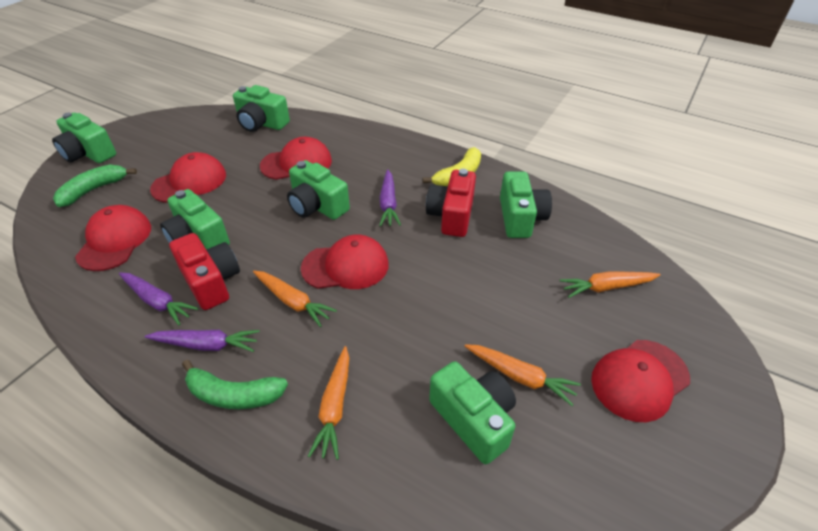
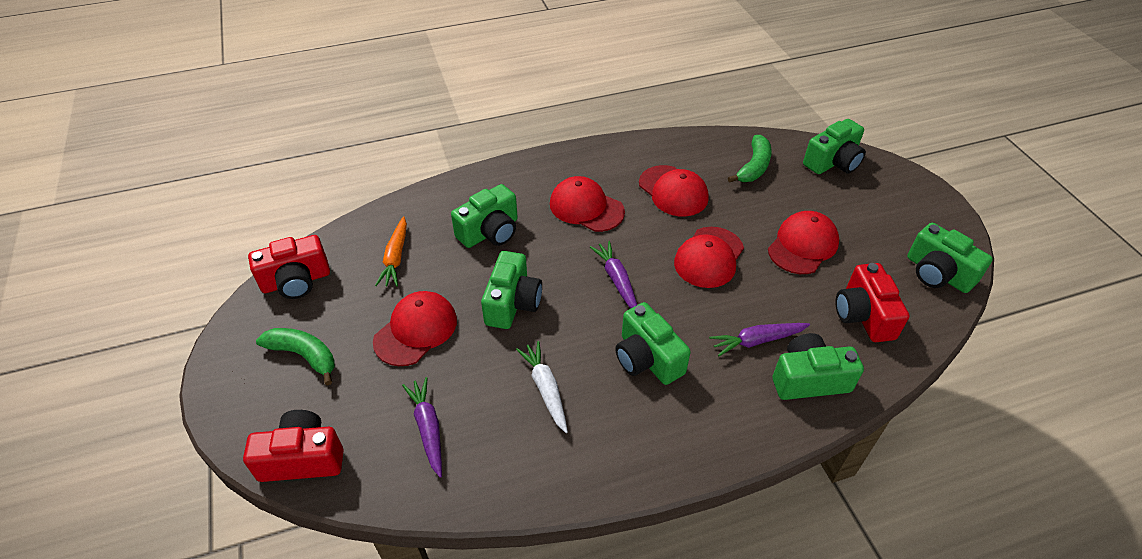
orange carrot: 4 -> 1
red camera: 2 -> 3
white carrot: 0 -> 1
yellow banana: 1 -> 0

